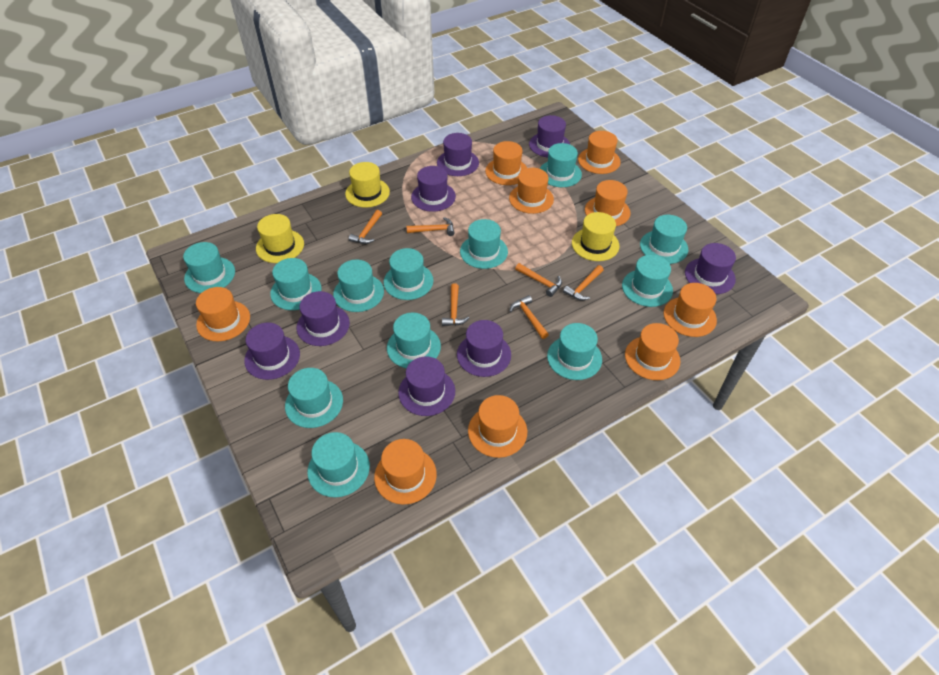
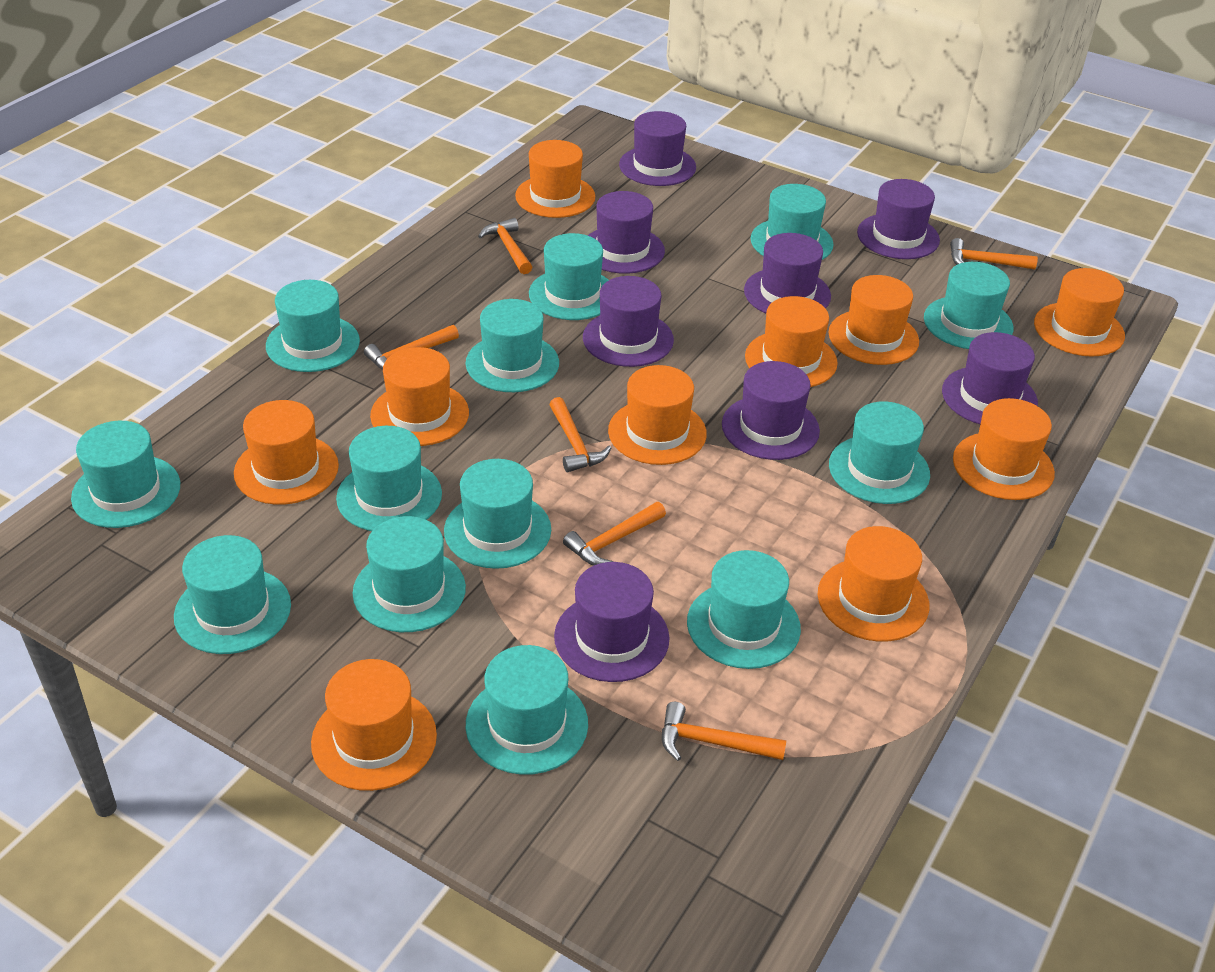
orange hat: 9 -> 10
turquoise hat: 12 -> 13
yellow hat: 3 -> 0

